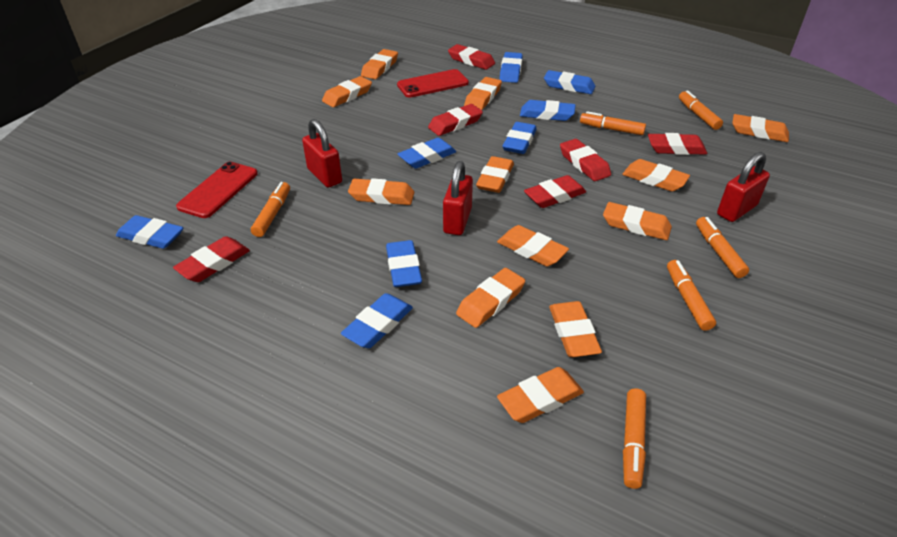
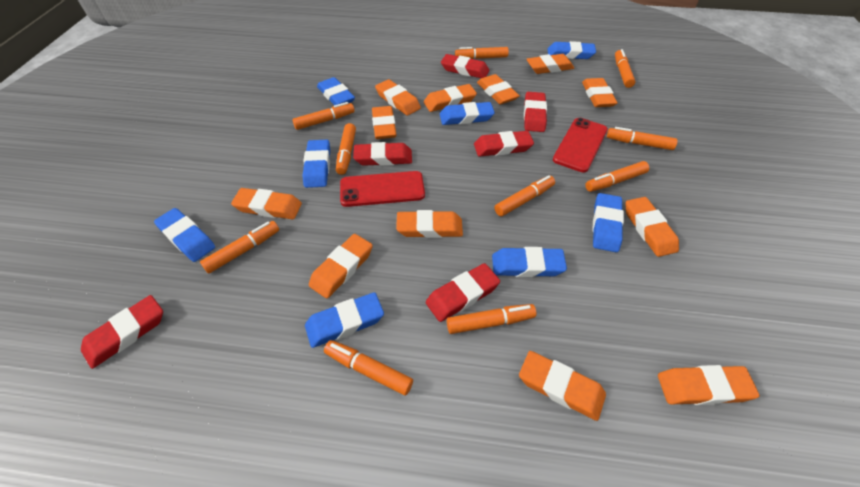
orange marker: 6 -> 10
red padlock: 3 -> 0

